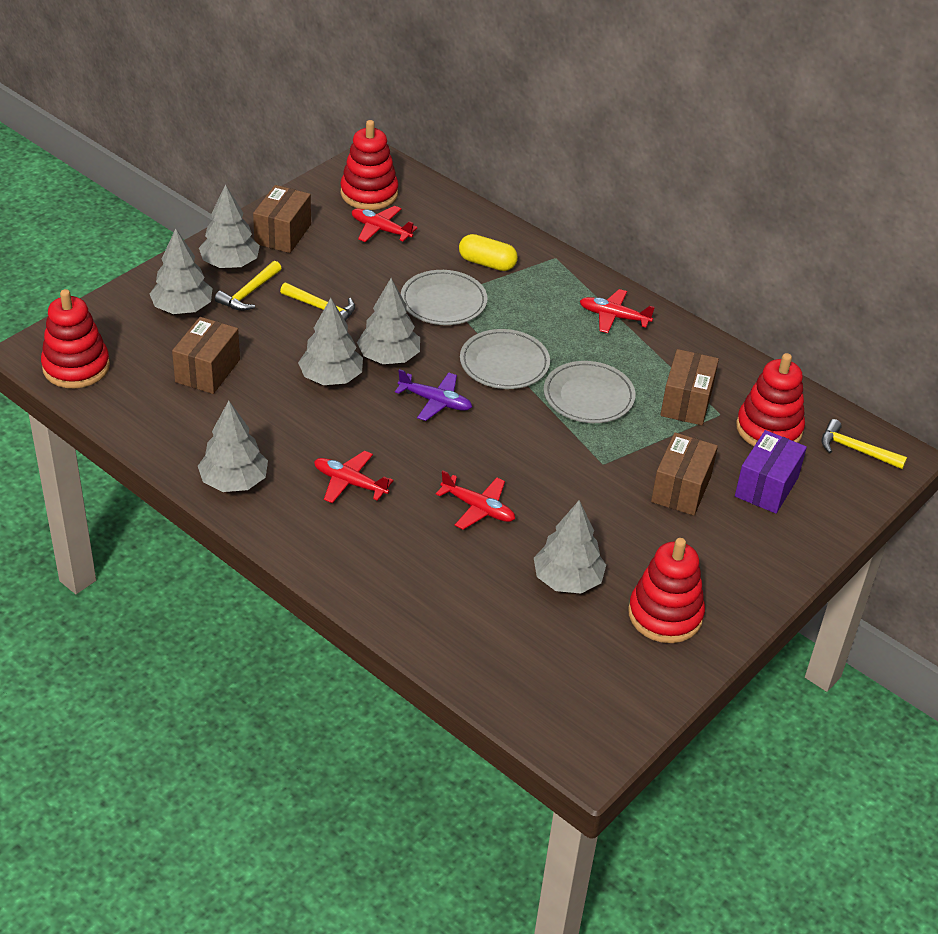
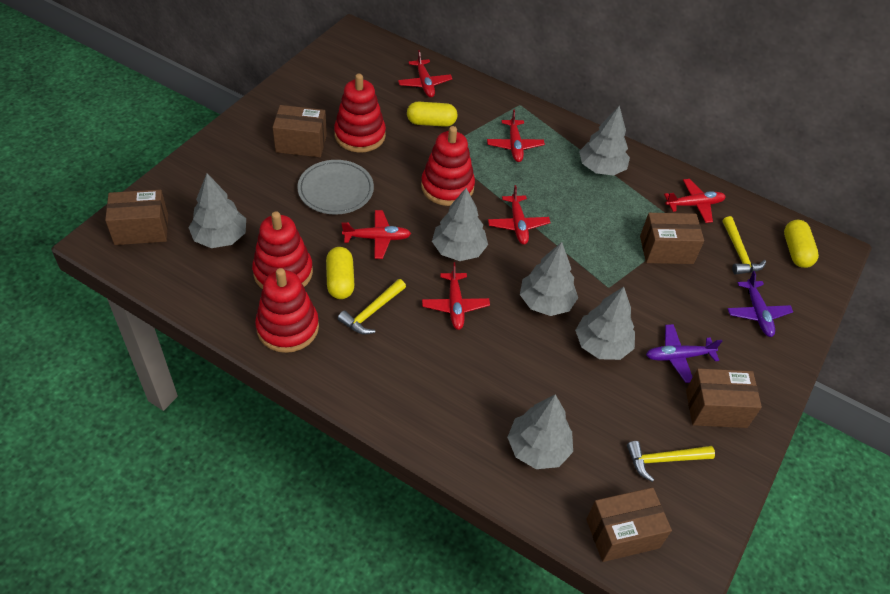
brown box: 4 -> 5
grey plate: 3 -> 1
purple box: 1 -> 0
purple plane: 1 -> 2
red plane: 4 -> 6
yellow capsule: 1 -> 3

